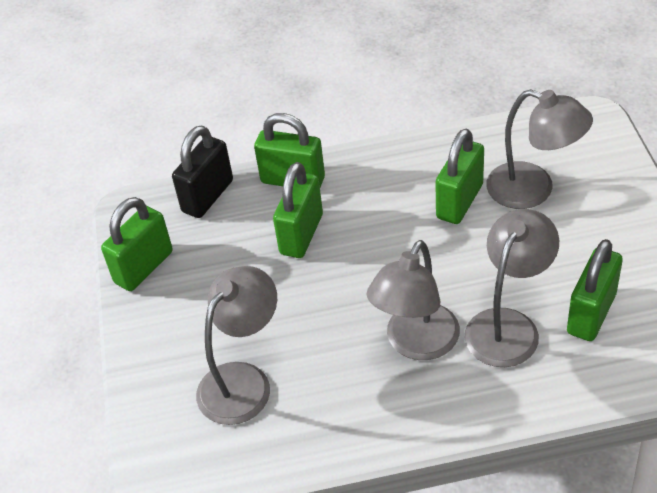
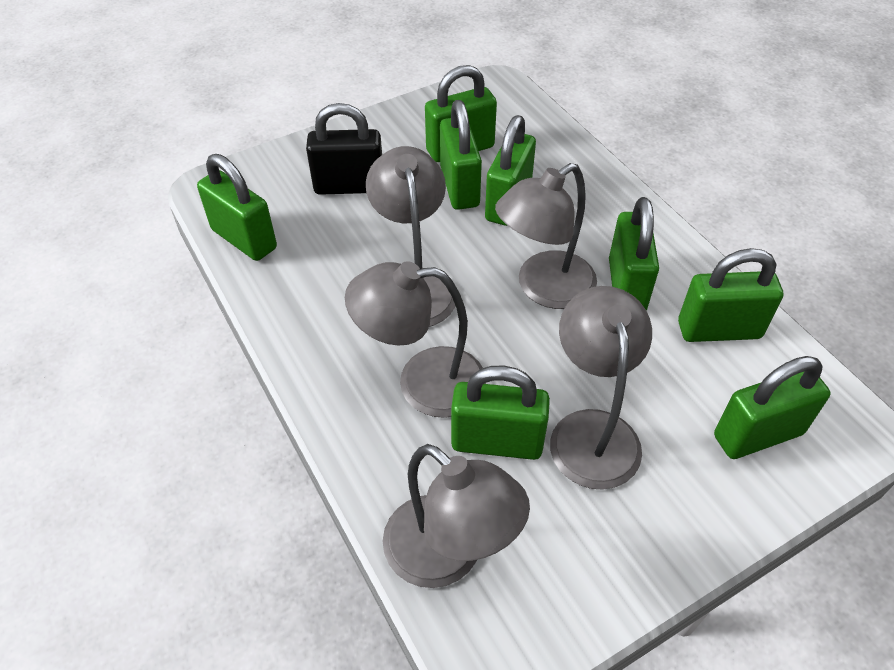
green padlock: 5 -> 8
grey lamp: 4 -> 5

